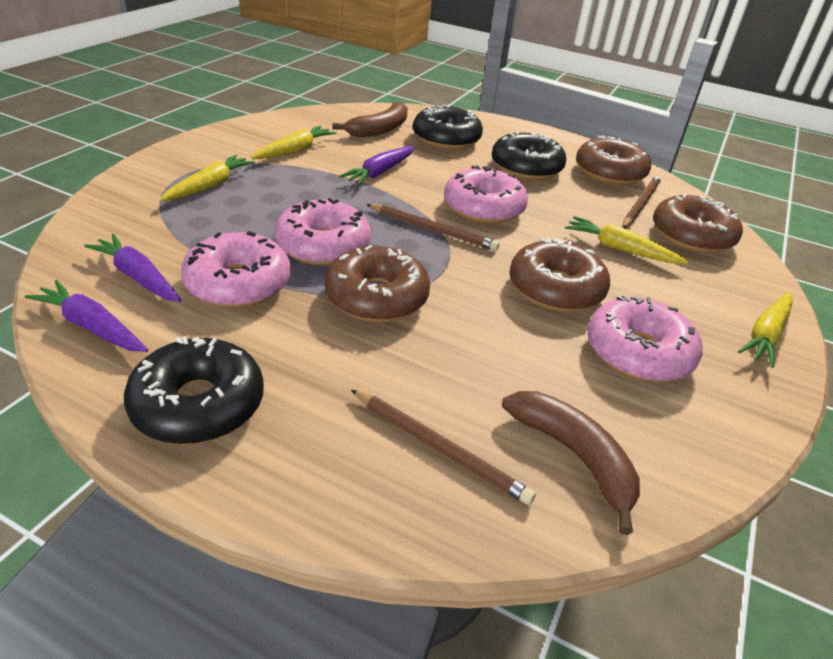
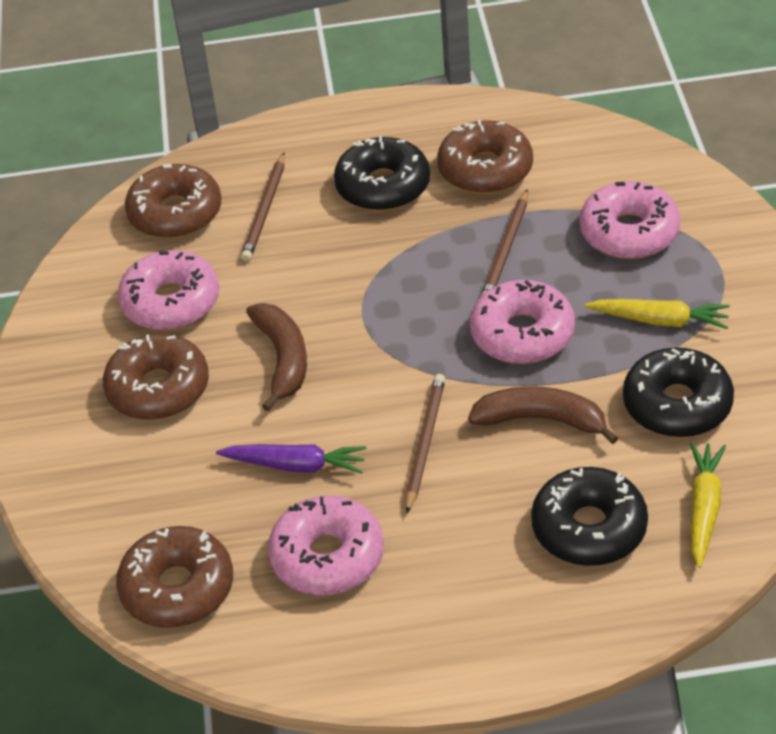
purple carrot: 3 -> 1
yellow carrot: 4 -> 2

